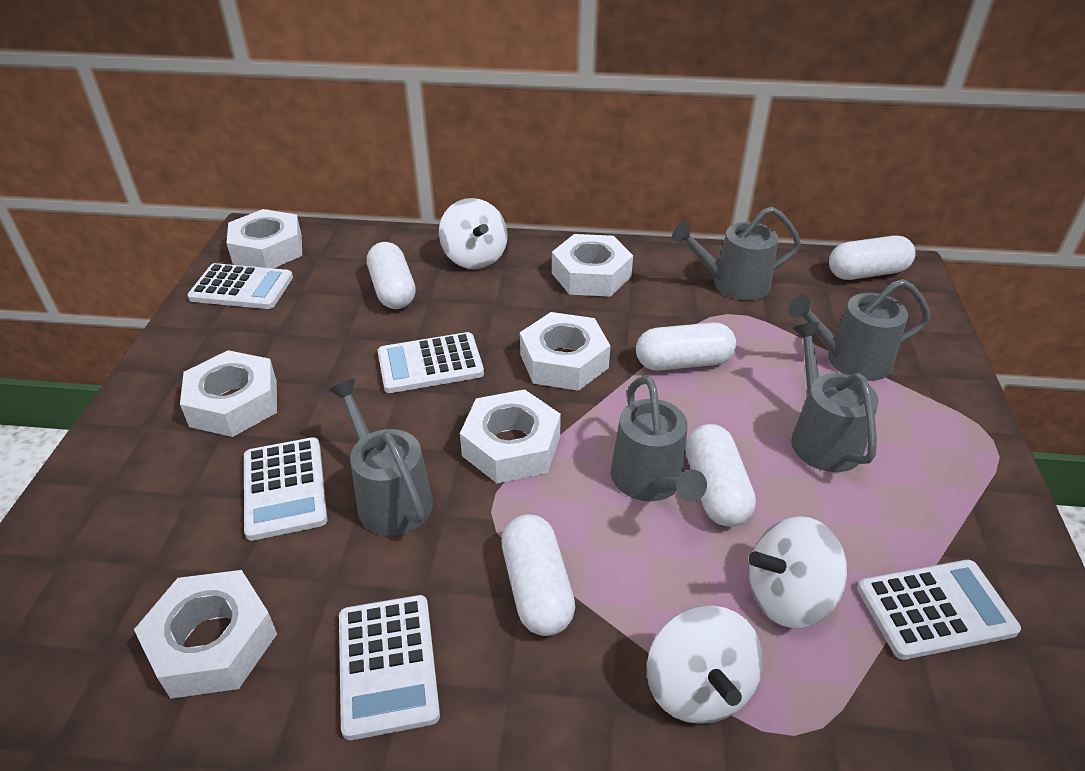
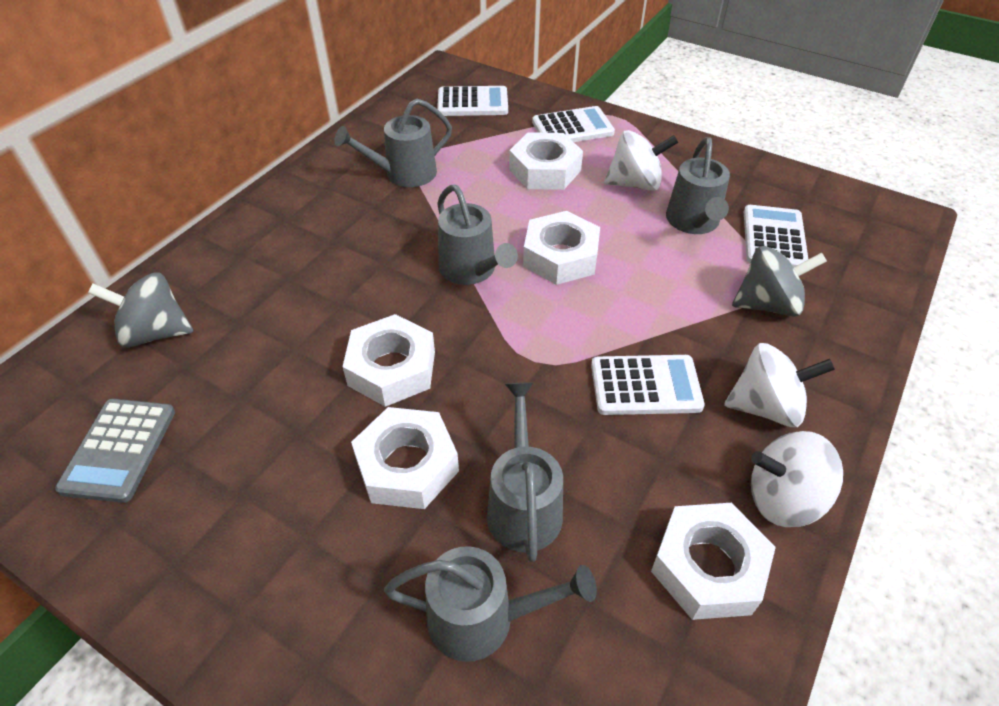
grey calculator: 0 -> 1
grey spinning top: 0 -> 2
white calculator: 5 -> 4
white capsule: 5 -> 0
white nut: 6 -> 5

